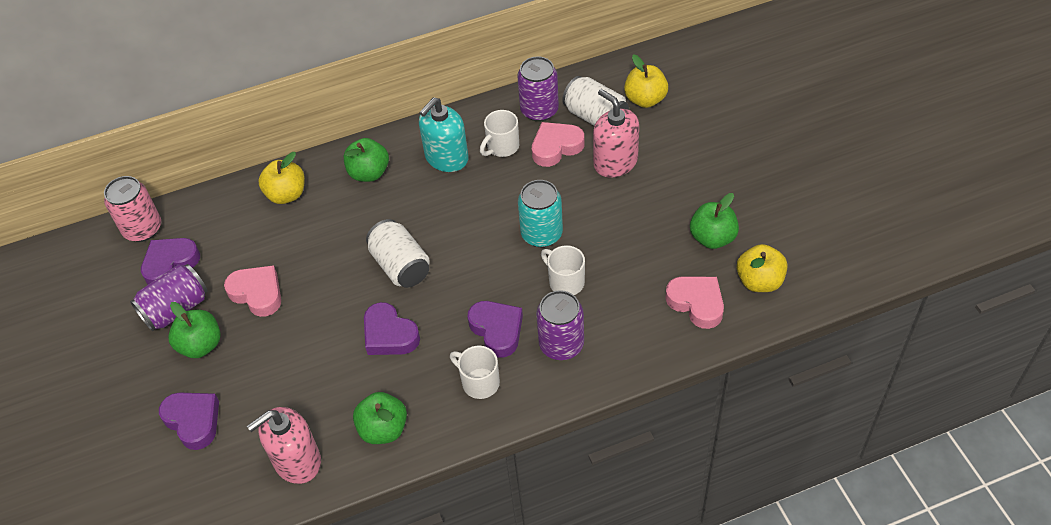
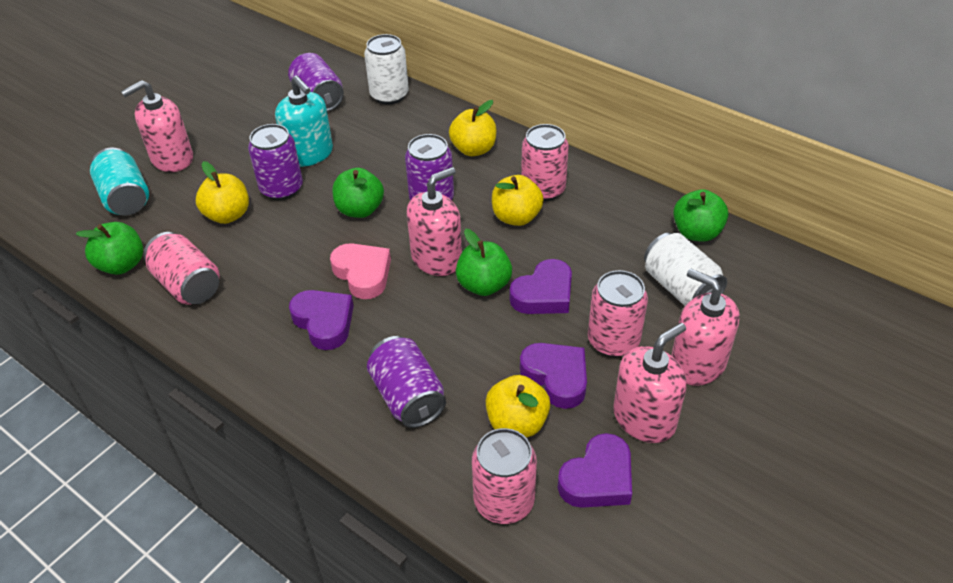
pink can: 1 -> 4
pink heart: 3 -> 1
pink soap dispenser: 2 -> 4
purple can: 3 -> 4
white mug: 3 -> 0
yellow apple: 3 -> 4

